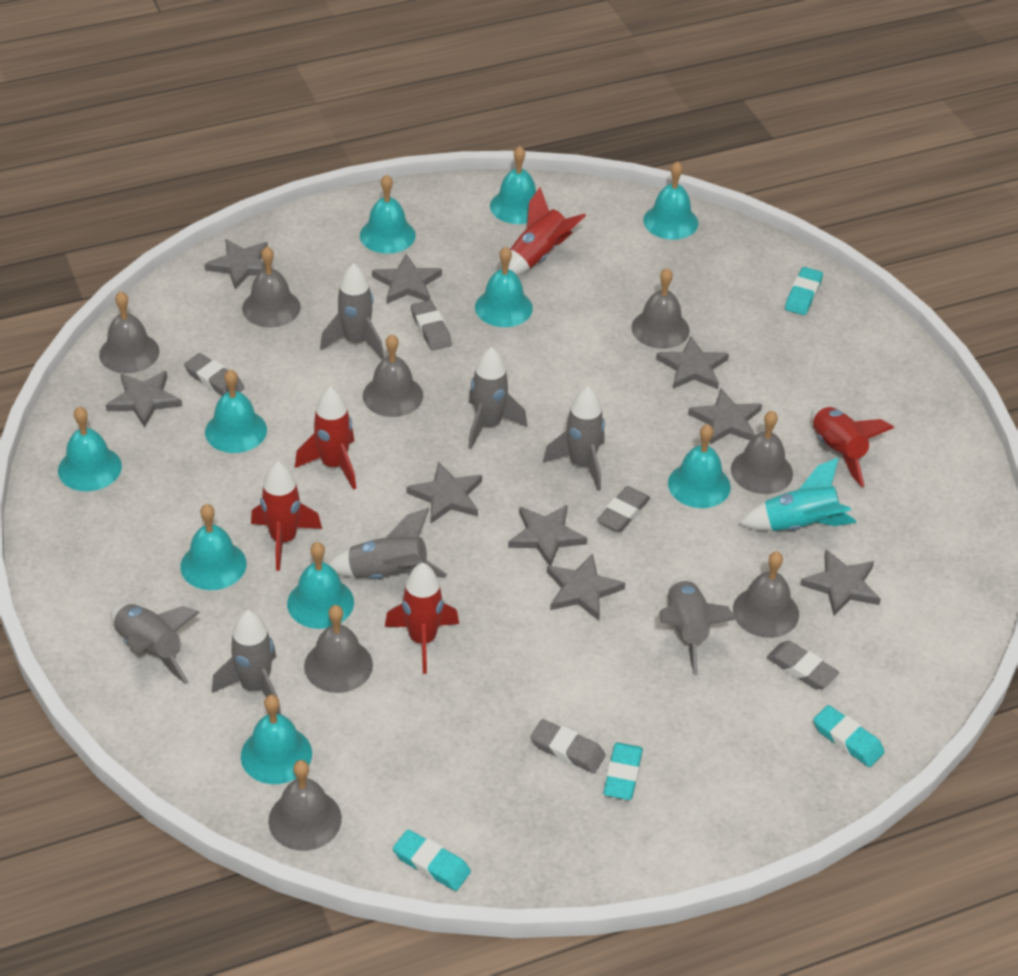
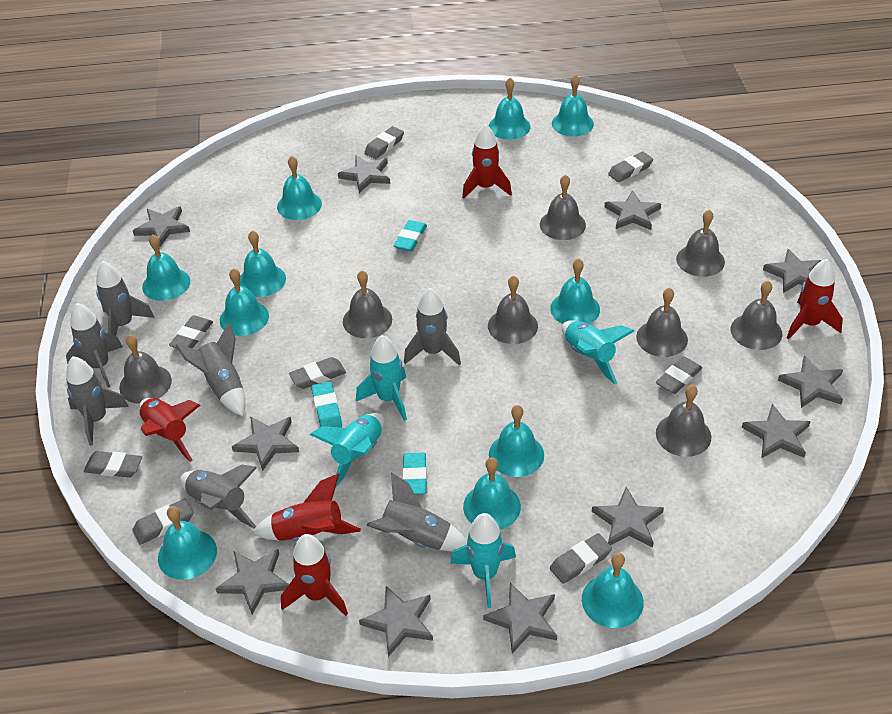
grey eraser: 5 -> 8
grey star: 9 -> 11
turquoise bell: 10 -> 11
turquoise eraser: 4 -> 3
turquoise rocket: 1 -> 4

